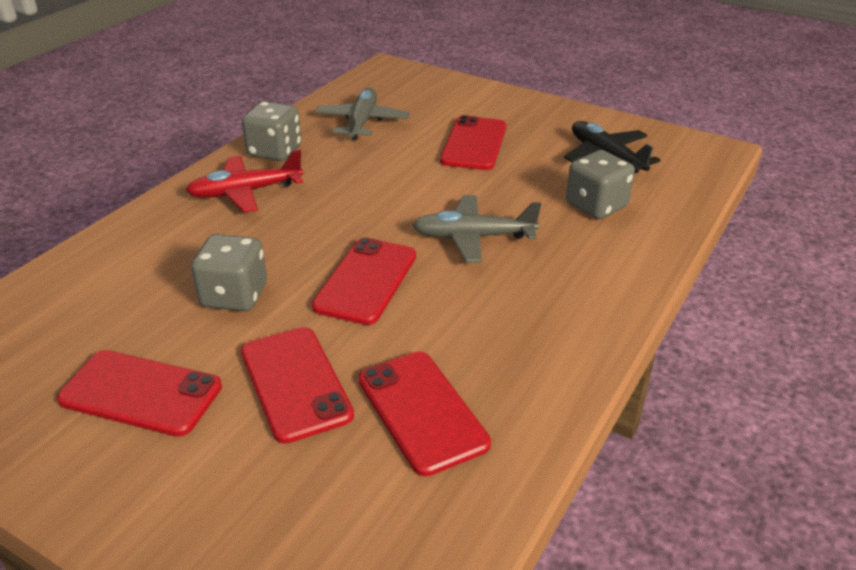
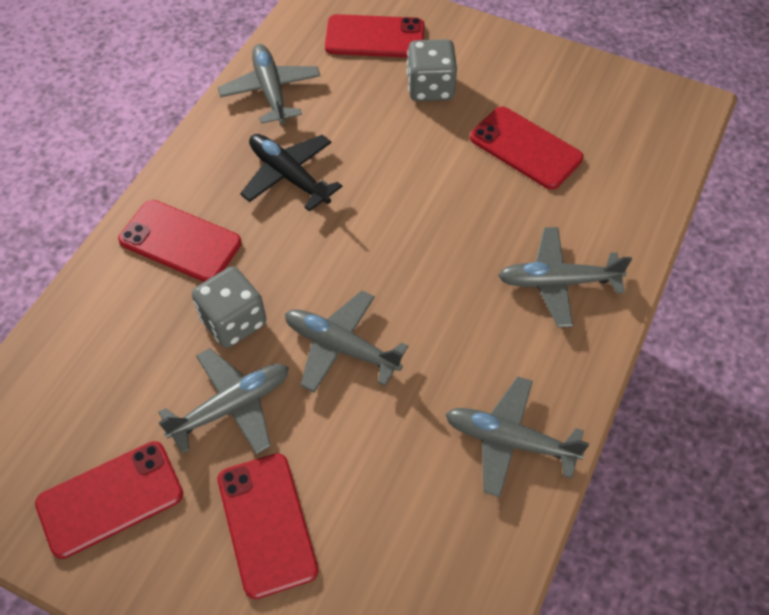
grey dice: 3 -> 2
grey plane: 2 -> 5
red plane: 1 -> 0

